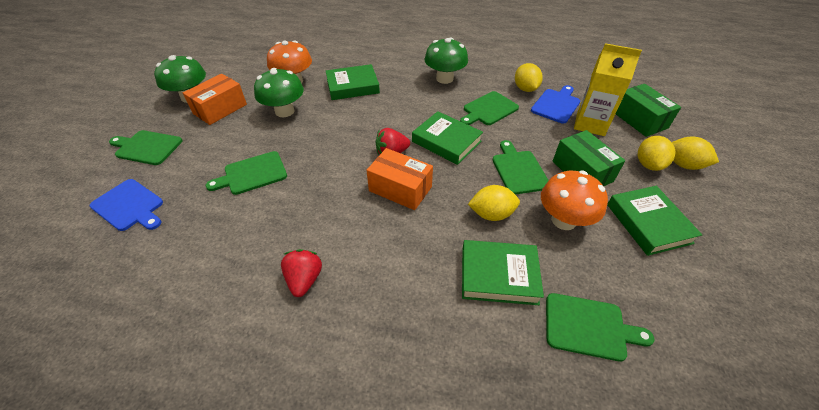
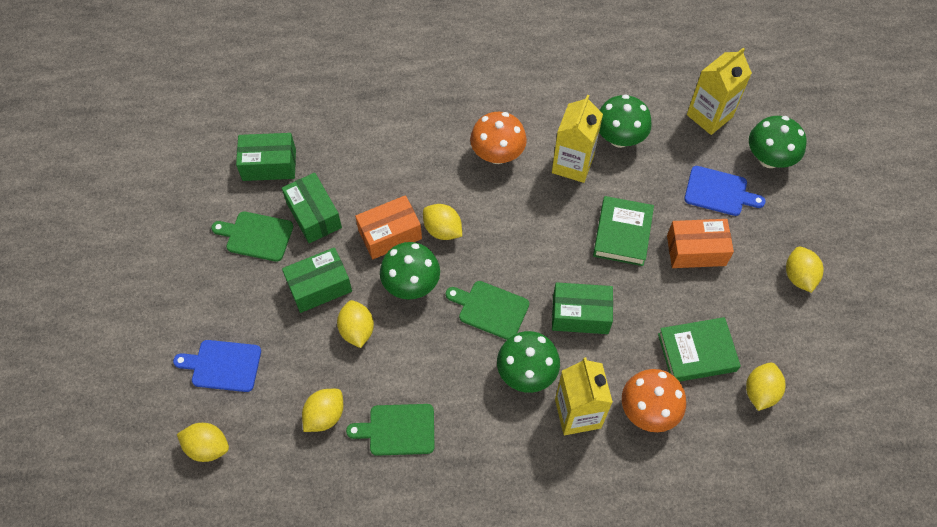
green book: 4 -> 2
green box: 2 -> 4
green cutting board: 5 -> 3
green mushroom: 3 -> 4
red strawberry: 2 -> 0
yellow carton: 1 -> 3
yellow lemon: 4 -> 6

